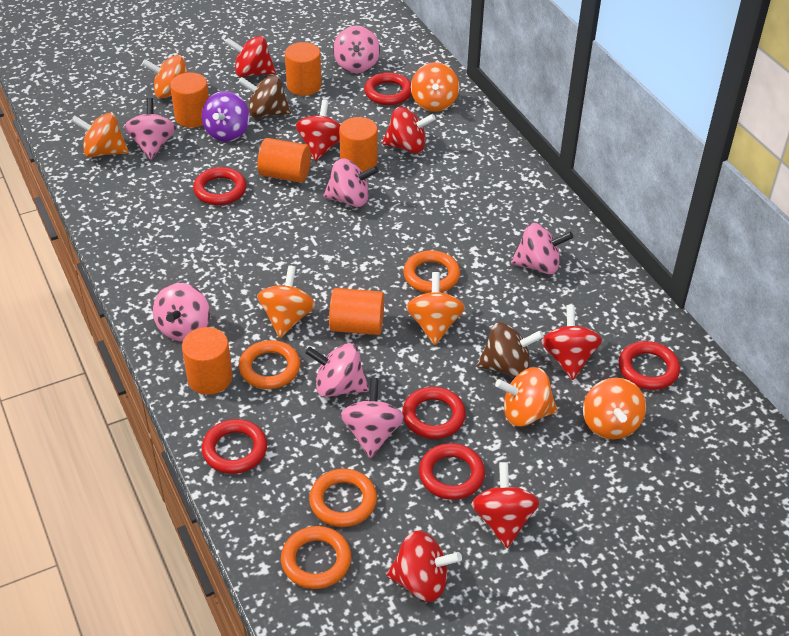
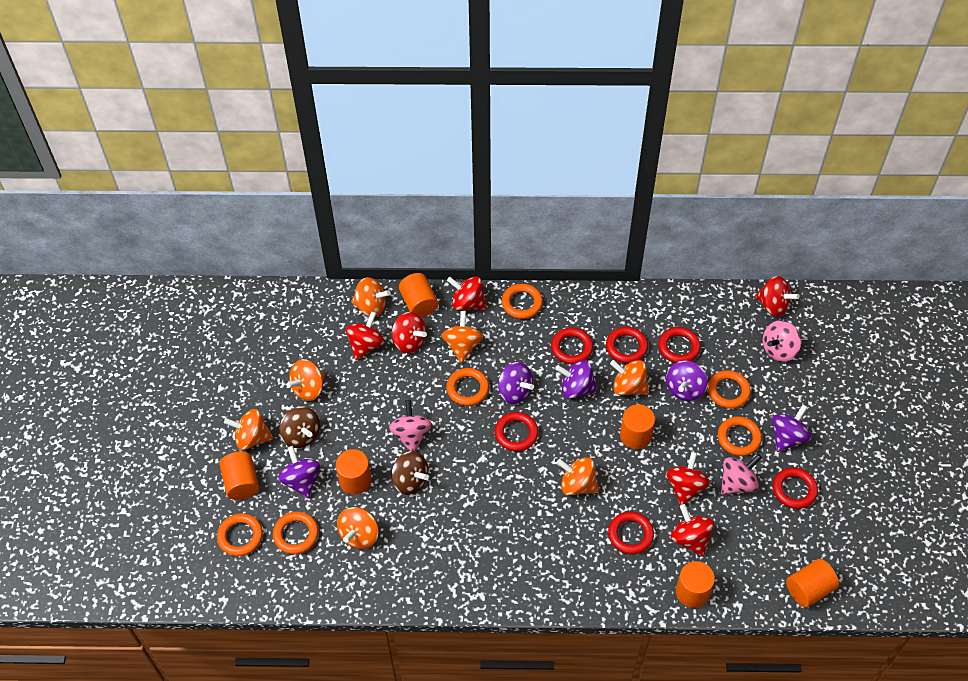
orange ring: 4 -> 6
pink spinning top: 7 -> 3
purple spinning top: 1 -> 5

